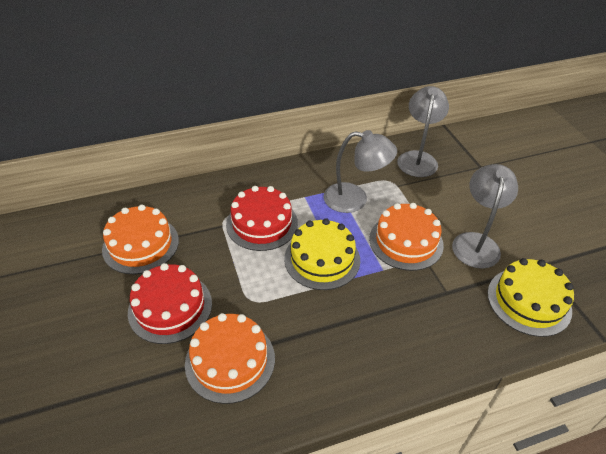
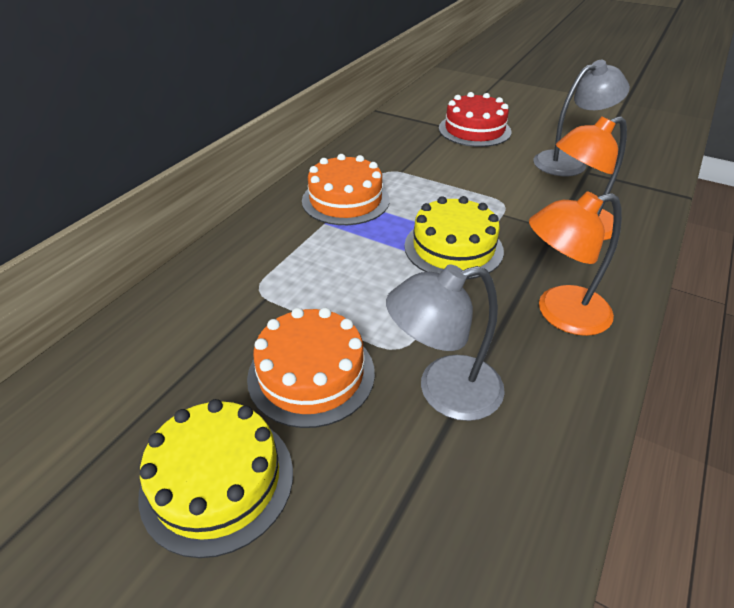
grey lamp: 3 -> 2
orange cake: 3 -> 2
orange lamp: 0 -> 2
red cake: 2 -> 1

